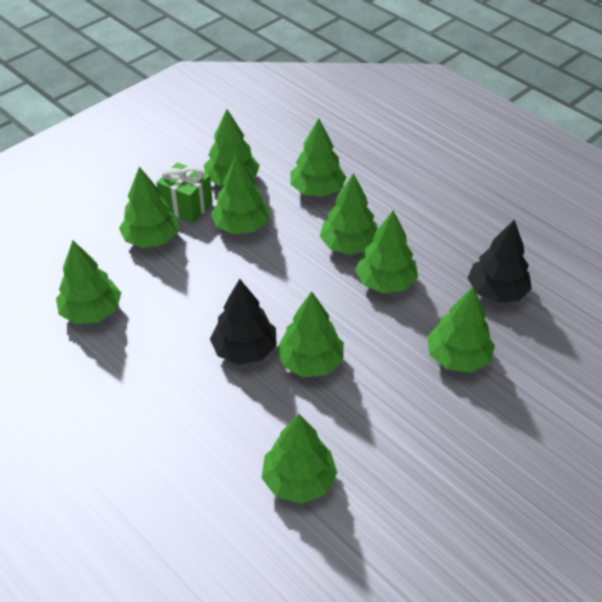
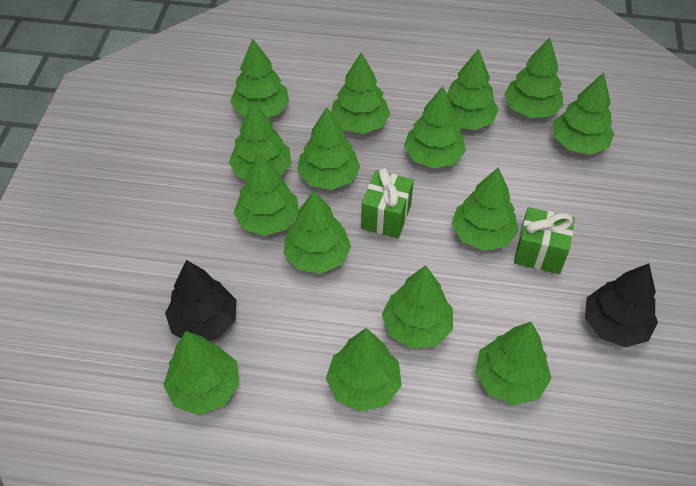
green gift: 1 -> 2
green tree: 10 -> 15

